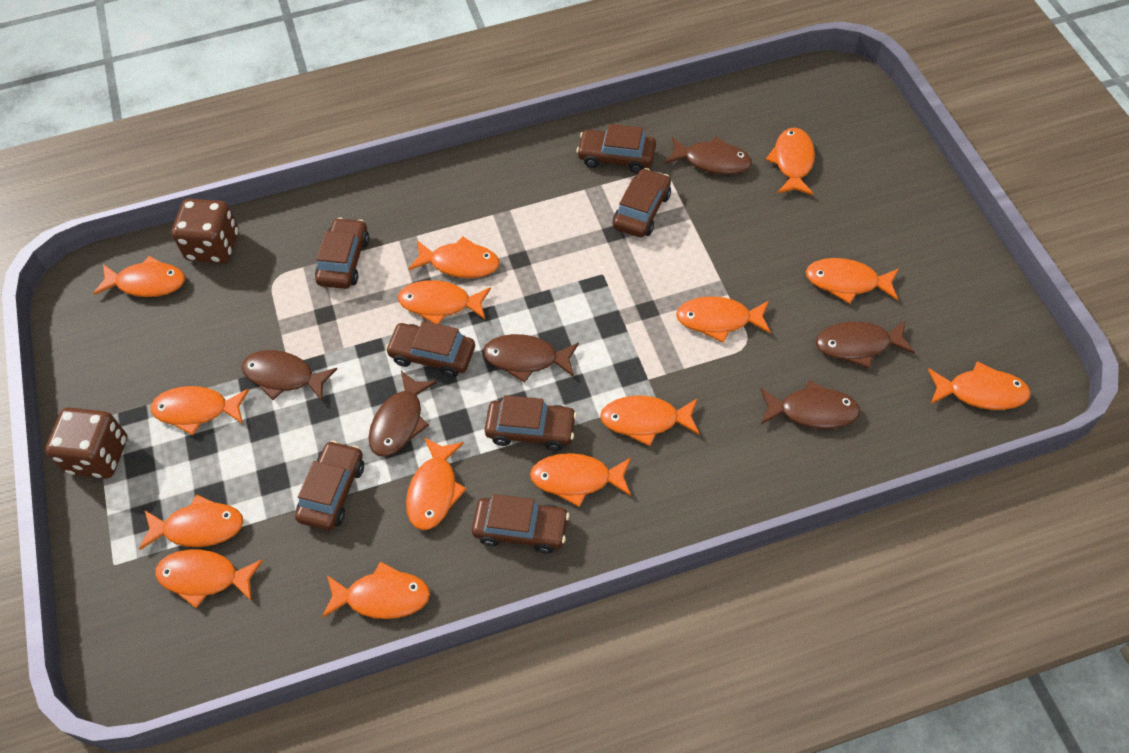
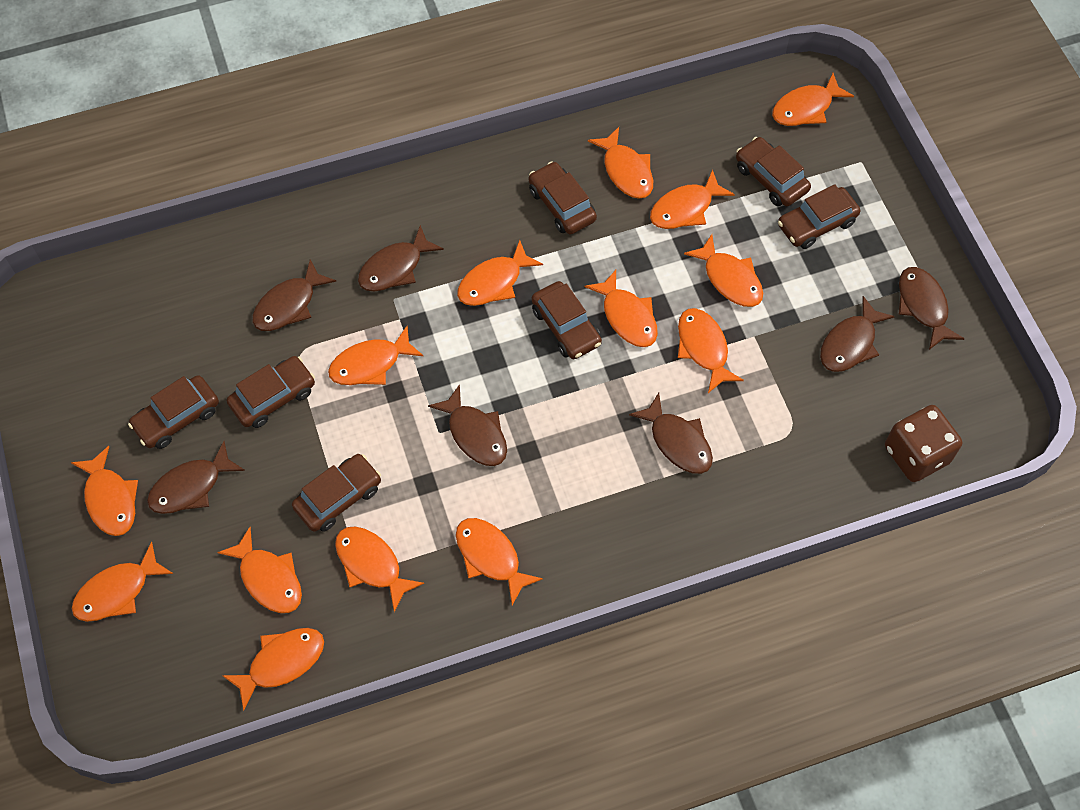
brown dice: 2 -> 1
brown fish: 6 -> 7

